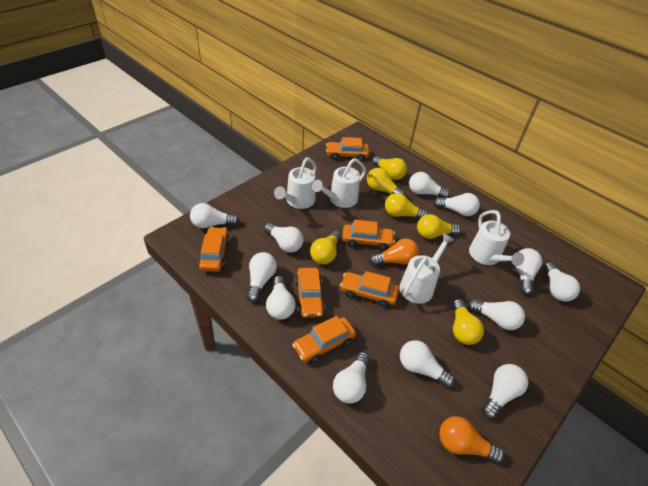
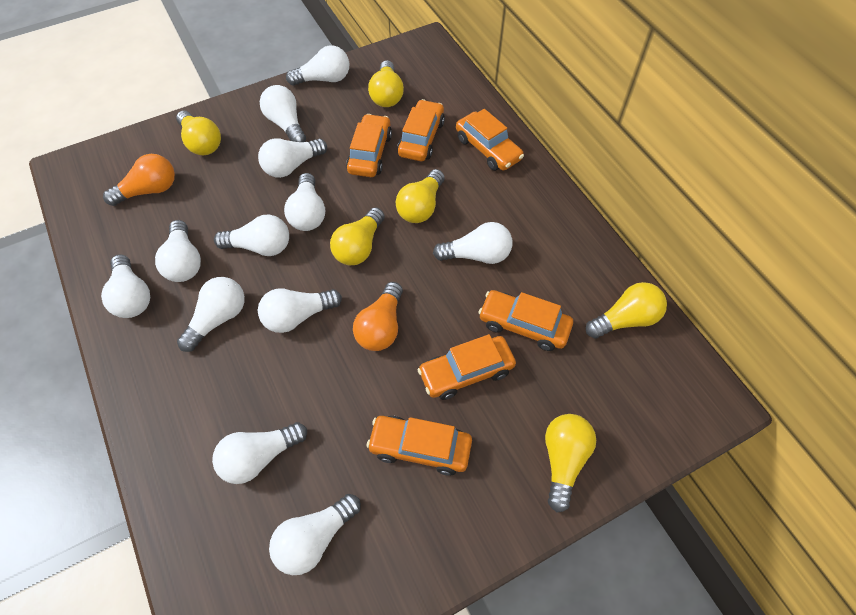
white watering can: 4 -> 0

